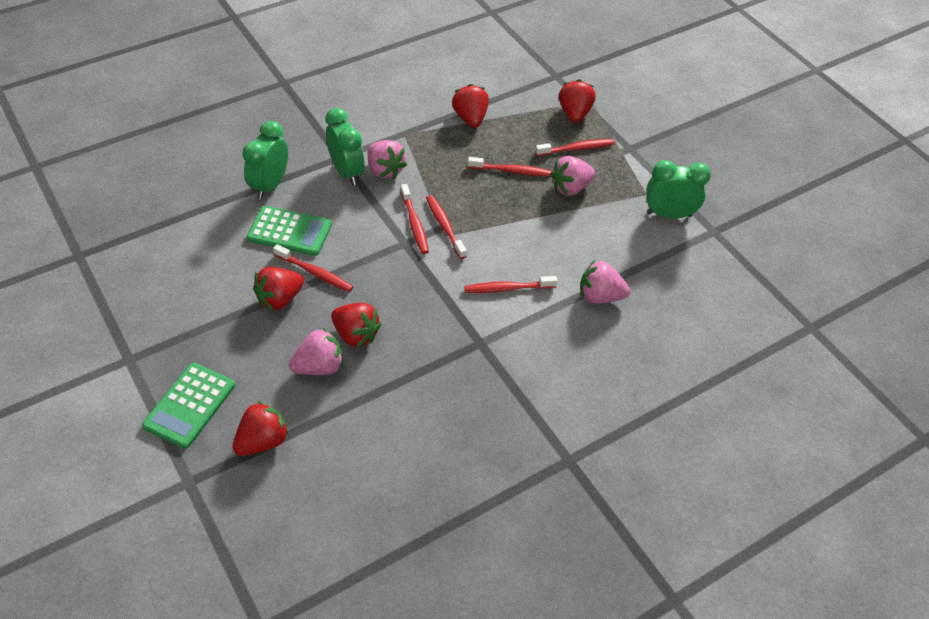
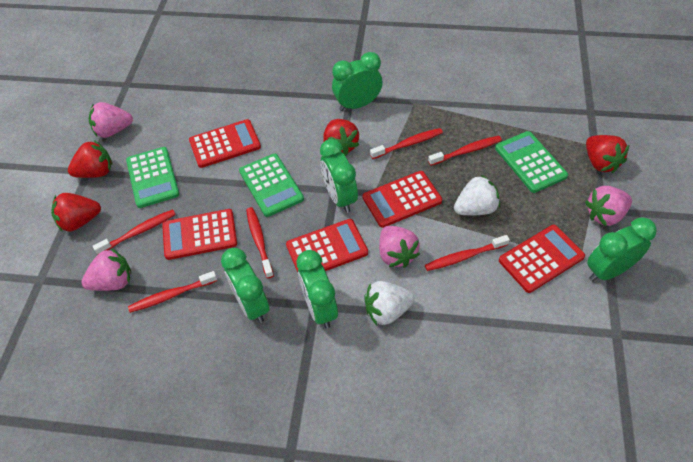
green calculator: 2 -> 3
green clock: 3 -> 5
red calculator: 0 -> 5
red strawberry: 5 -> 4
white strawberry: 0 -> 2

